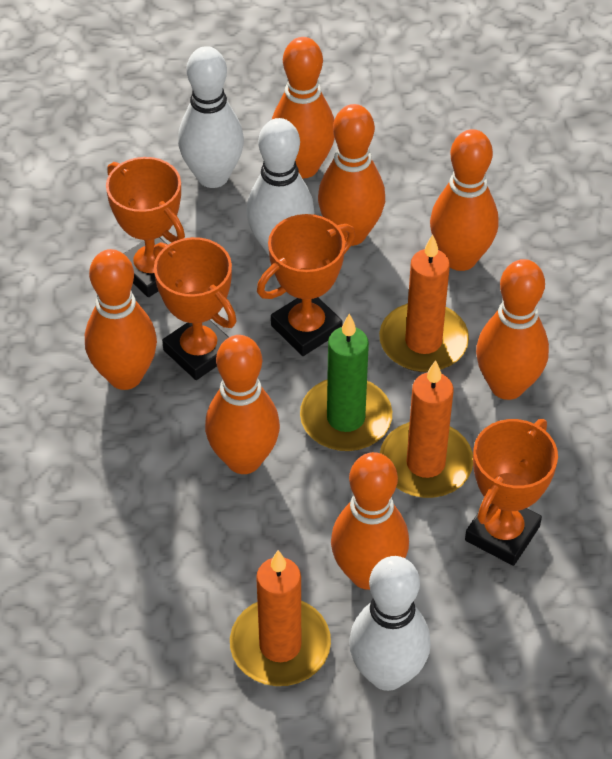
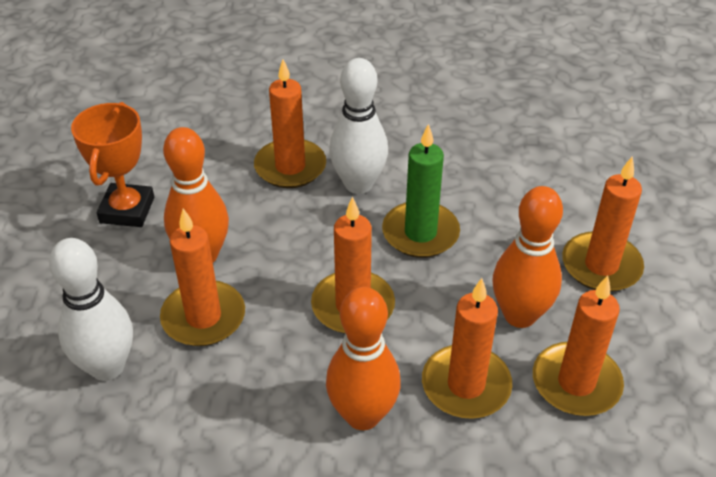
orange bowling pin: 7 -> 3
orange candle: 3 -> 6
orange trophy: 4 -> 1
white bowling pin: 3 -> 2

